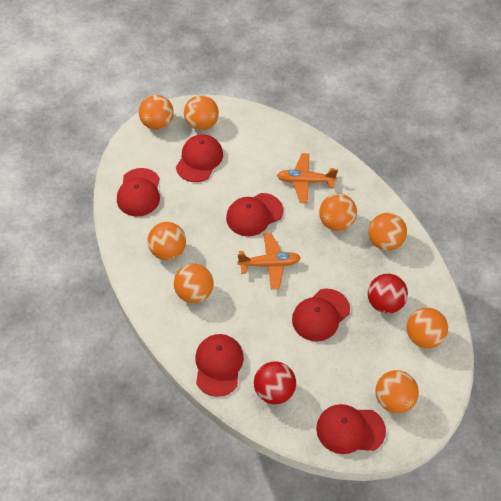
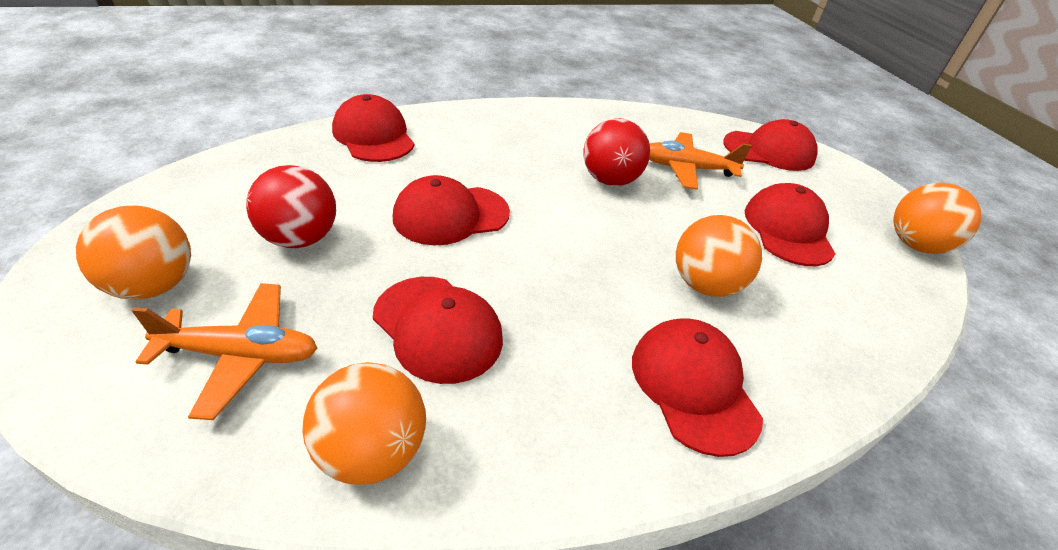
orange ball: 8 -> 4

